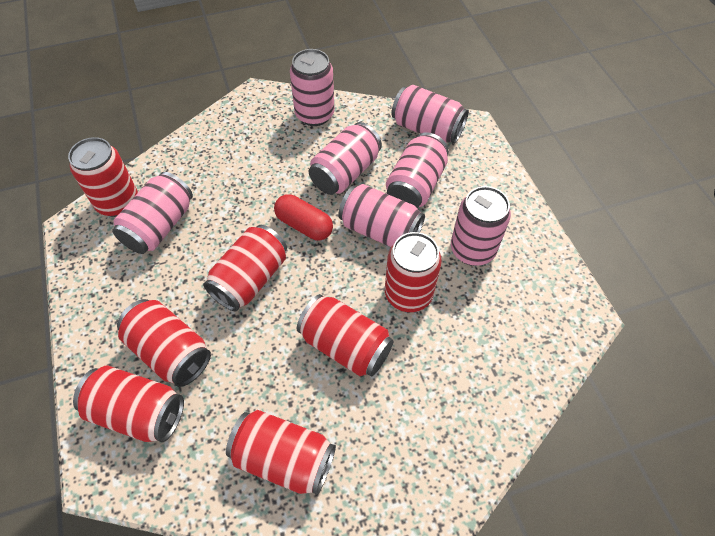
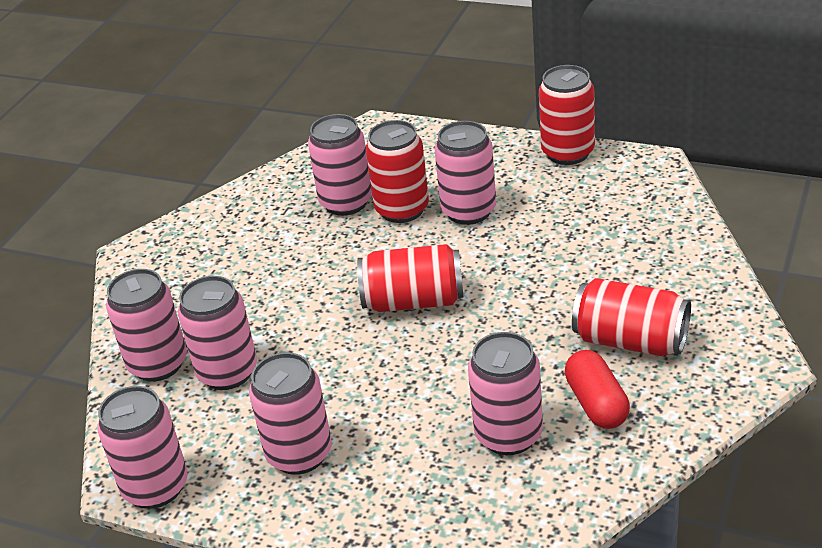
red can: 7 -> 4

